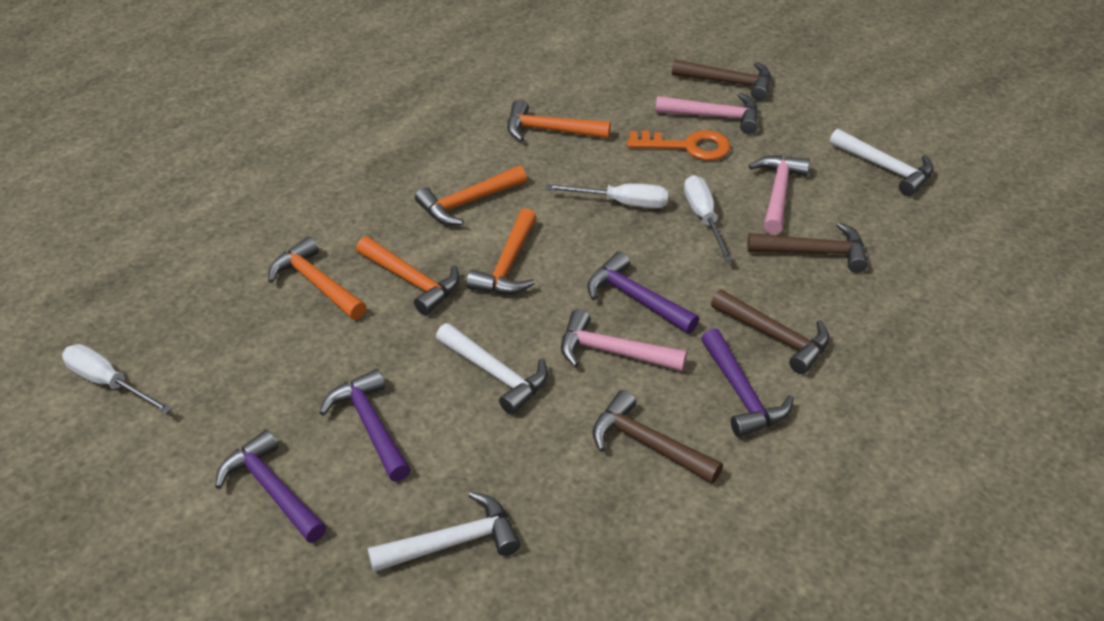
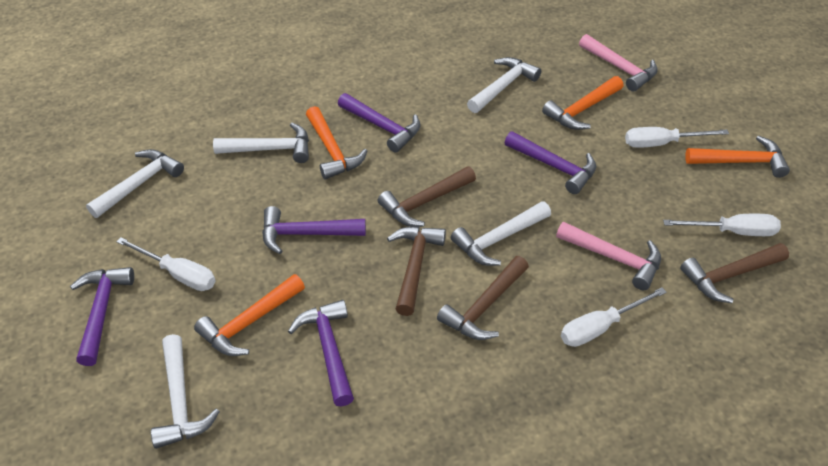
orange hammer: 5 -> 4
orange key: 1 -> 0
pink hammer: 3 -> 2
purple hammer: 4 -> 5
white hammer: 3 -> 5
white screwdriver: 3 -> 4

